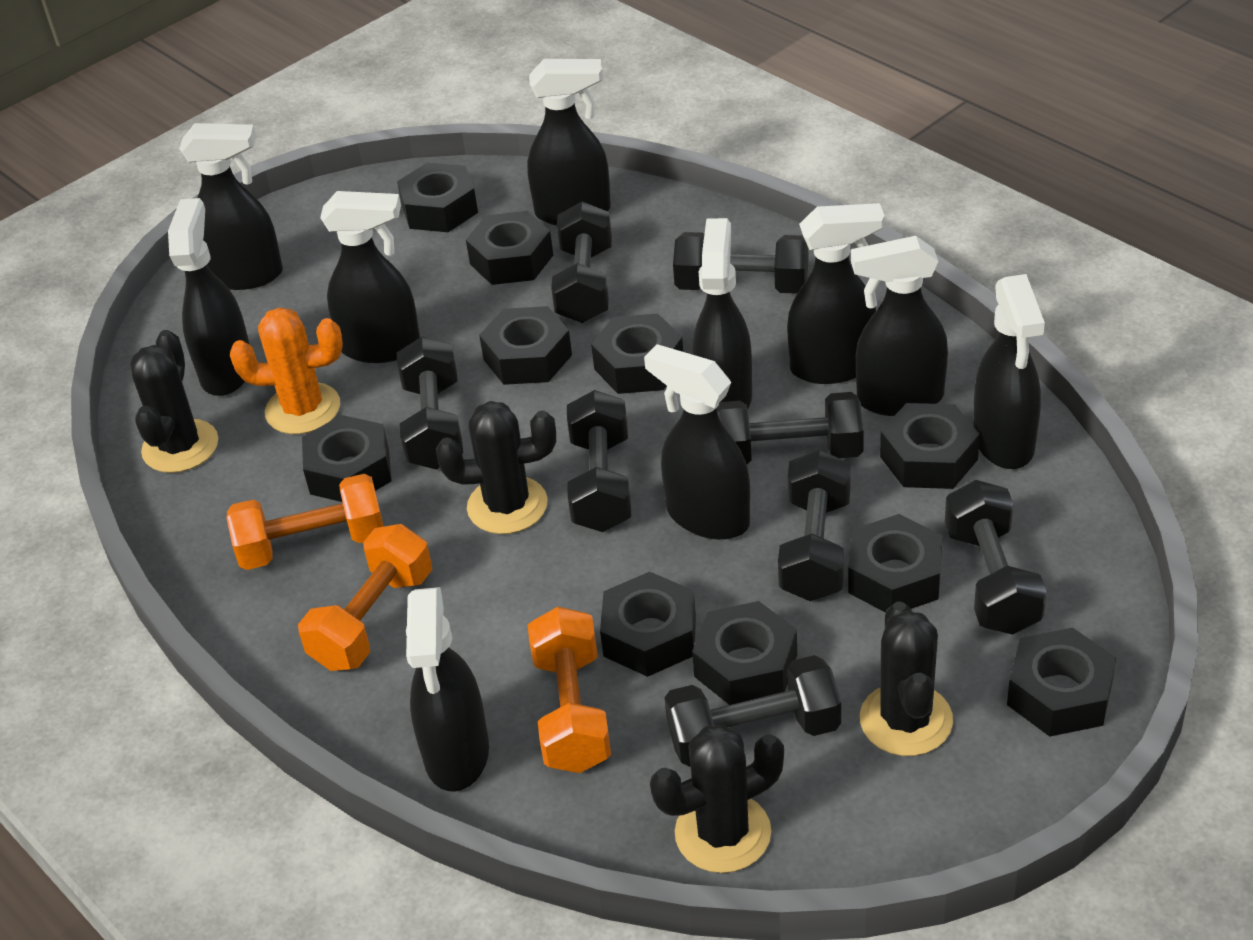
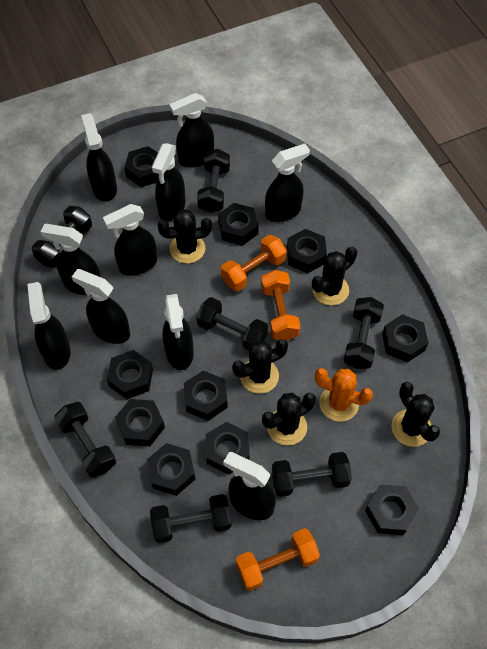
black cactus: 4 -> 5
black dumbbell: 8 -> 7

